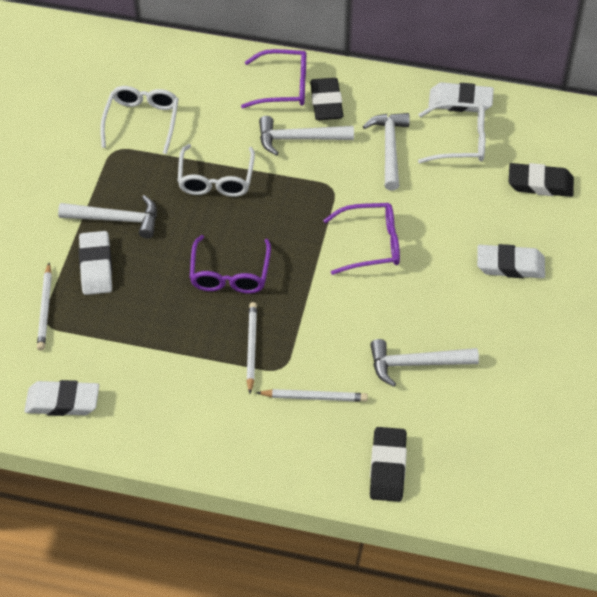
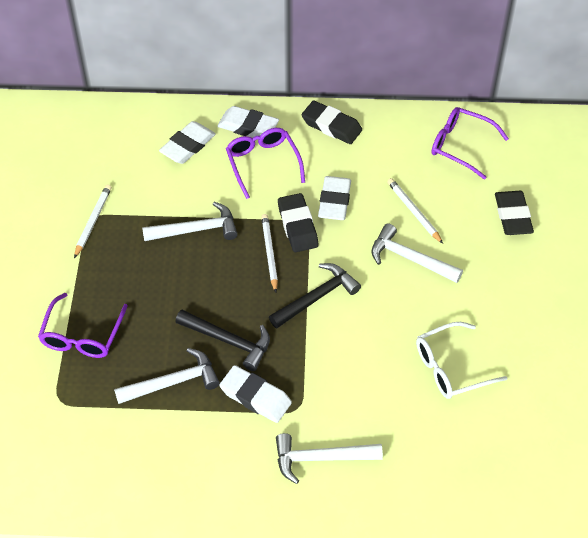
black hammer: 0 -> 2
white glasses: 3 -> 1

